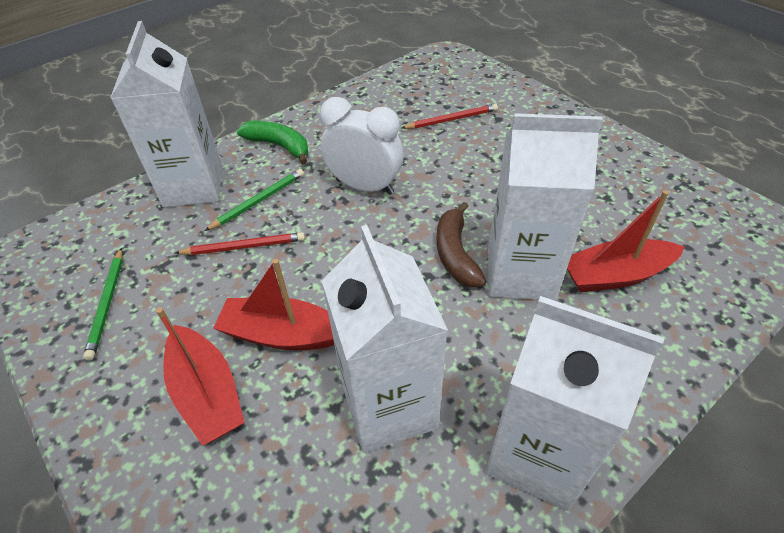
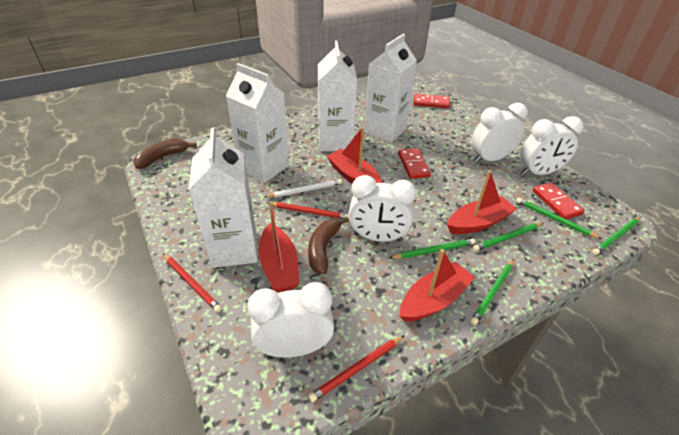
brown banana: 1 -> 2
green banana: 1 -> 0
green pencil: 2 -> 5
red boat: 3 -> 4
red domino: 0 -> 3
red pencil: 2 -> 3
white clock: 1 -> 4
white pencil: 0 -> 1

